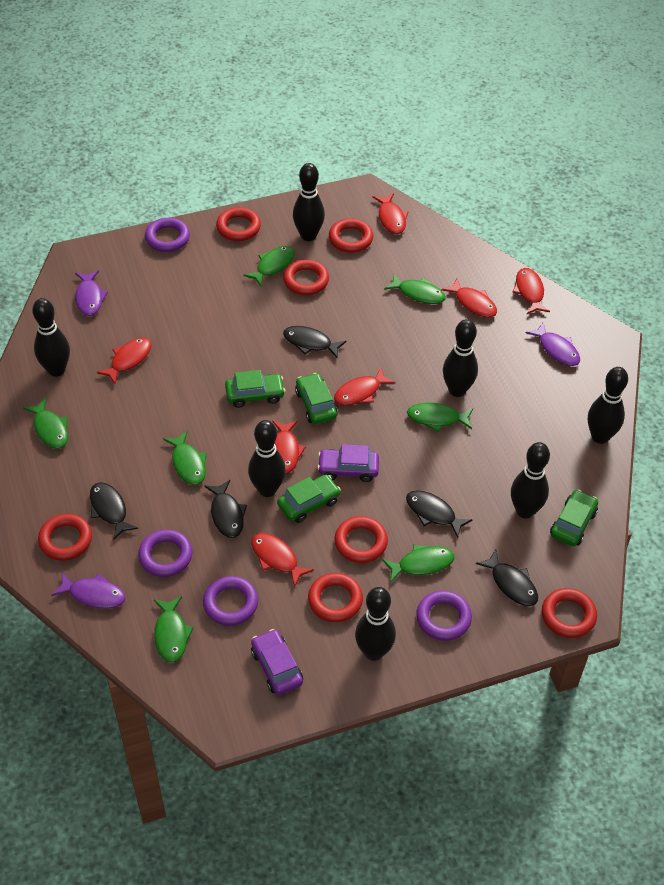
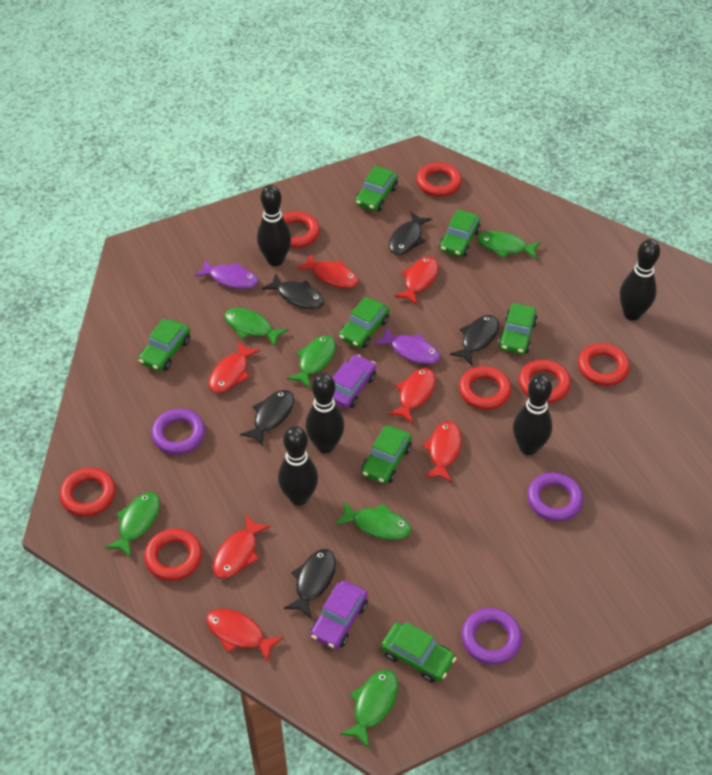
black bowling pin: 7 -> 5
green car: 4 -> 7
green fish: 7 -> 6
purple fish: 3 -> 2
purple ring: 4 -> 3

